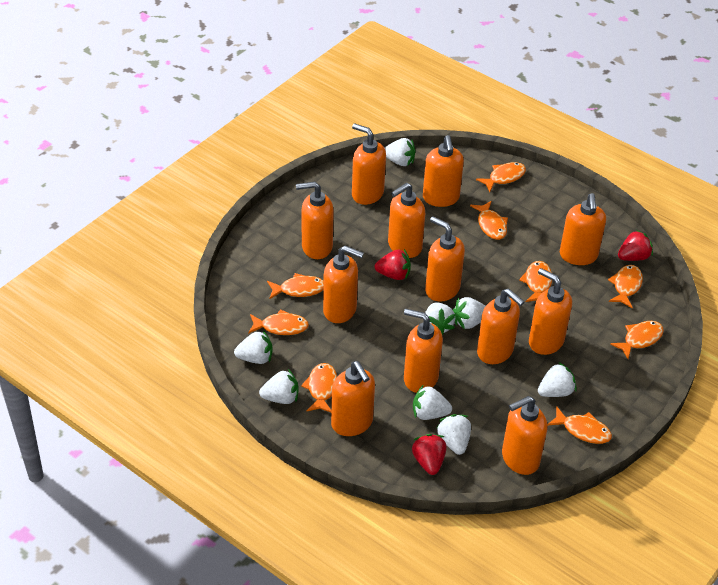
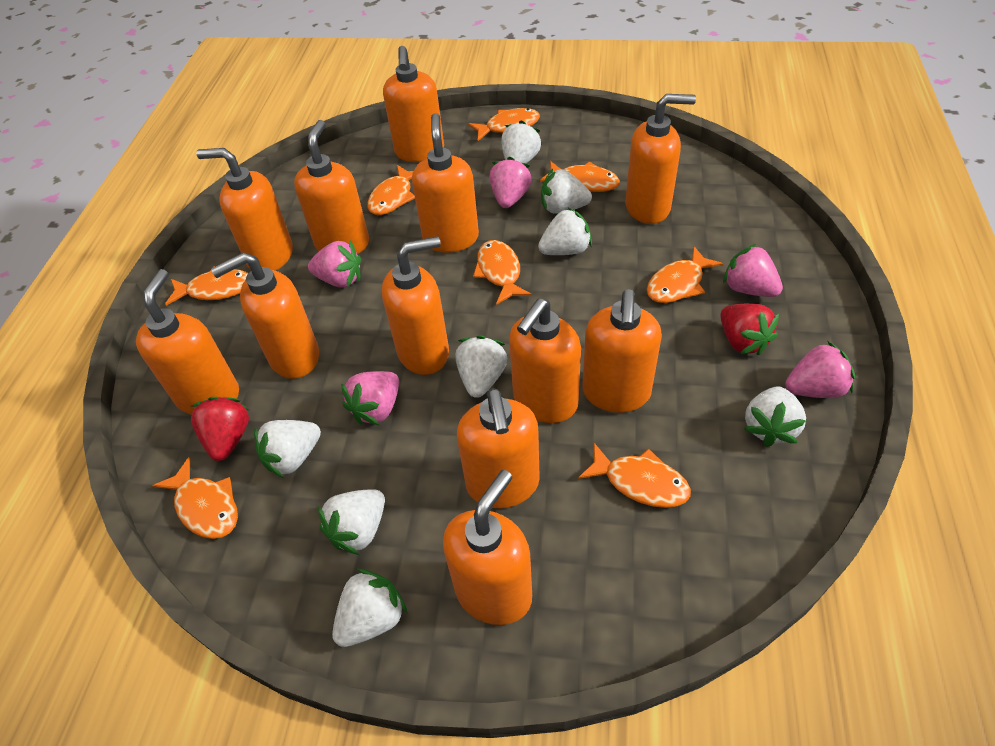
orange fish: 9 -> 8
pink strawberry: 0 -> 5
red strawberry: 3 -> 2

